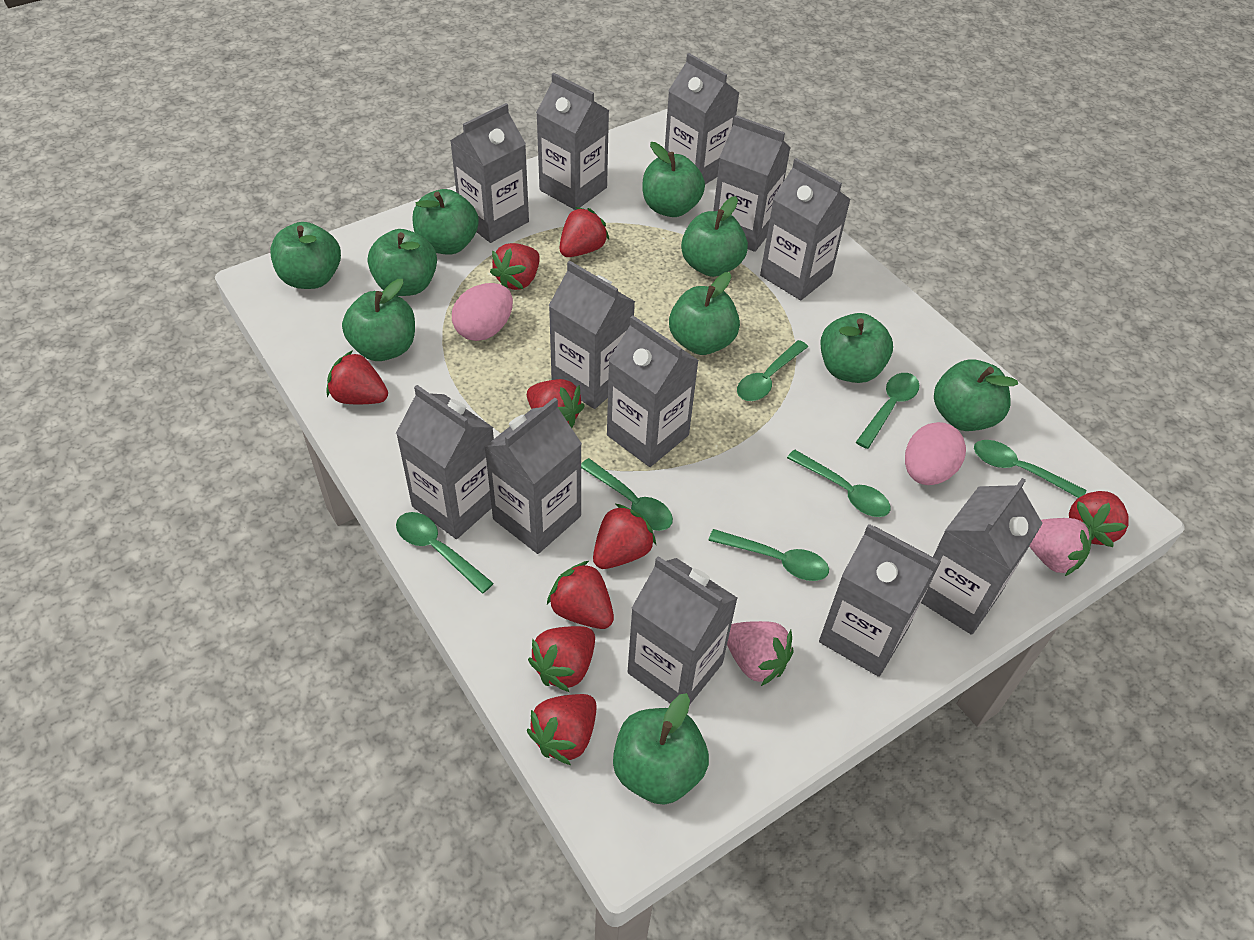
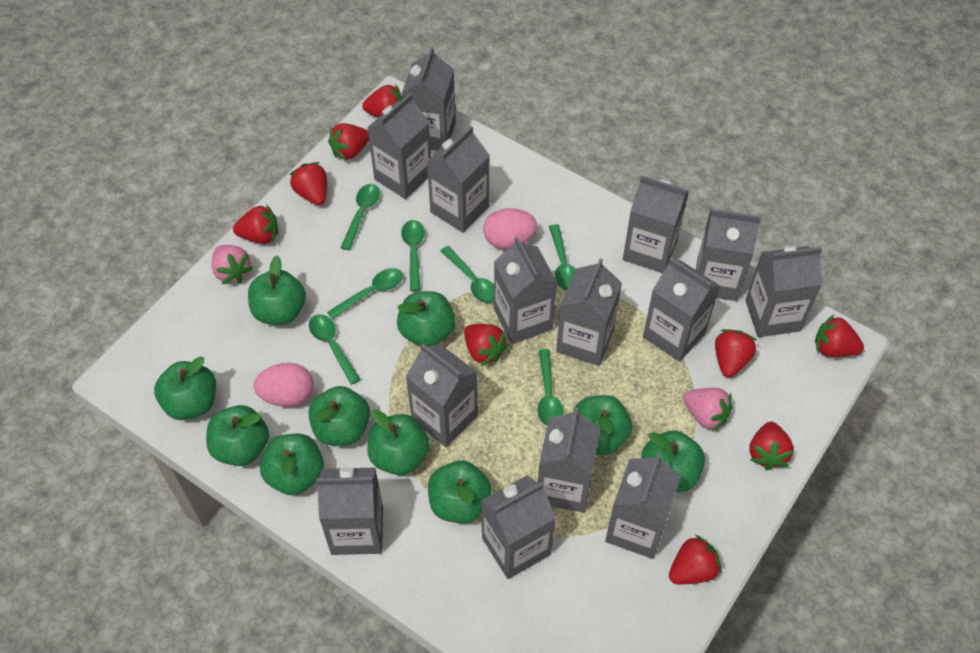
grey carton: 12 -> 14

